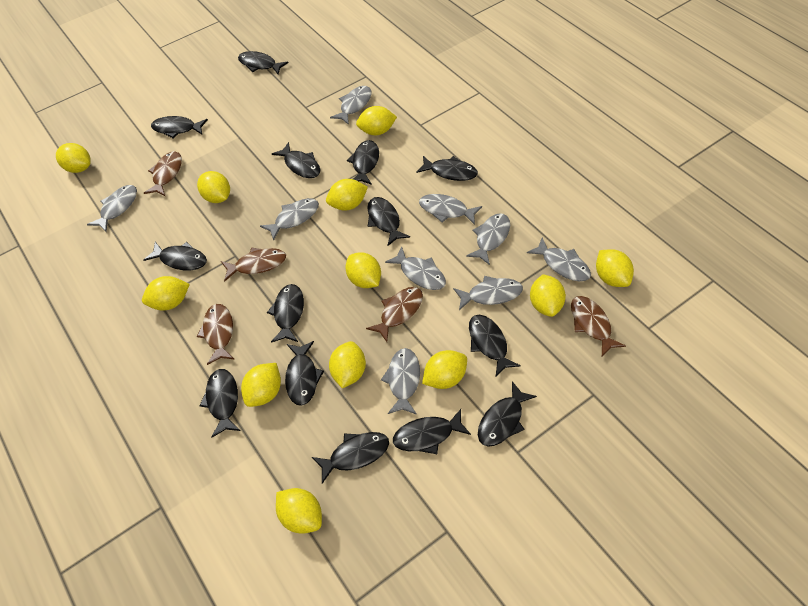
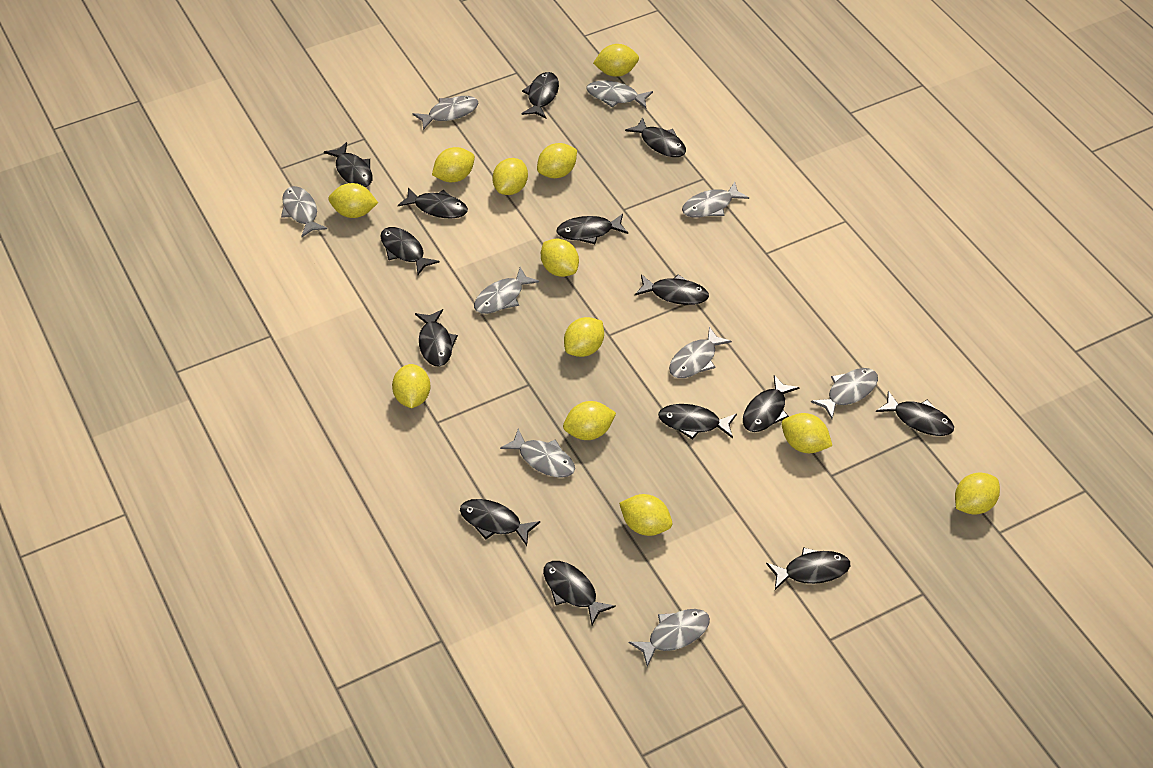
brown fish: 5 -> 0

